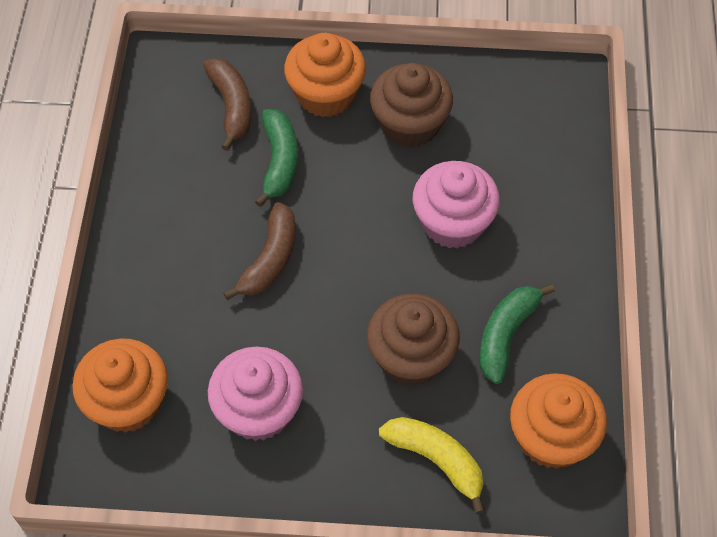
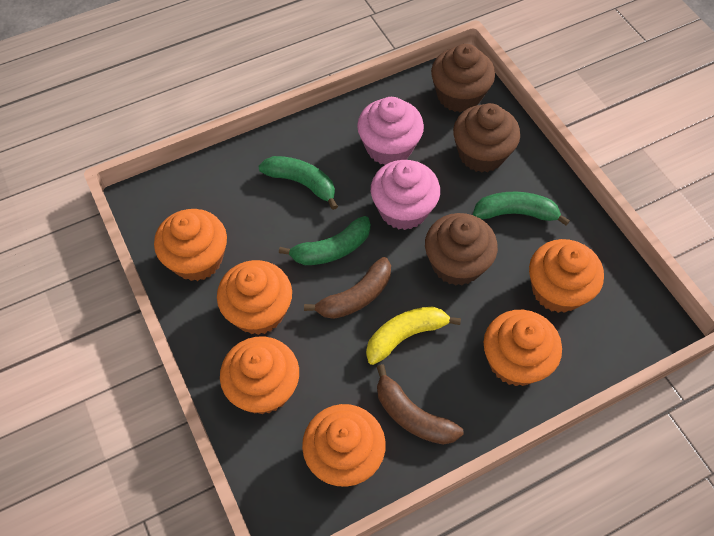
brown cupcake: 2 -> 3
green banana: 2 -> 3
orange cupcake: 3 -> 6

